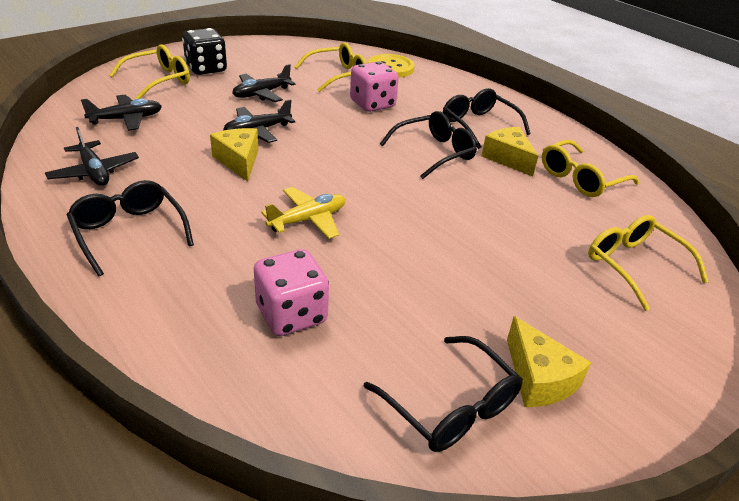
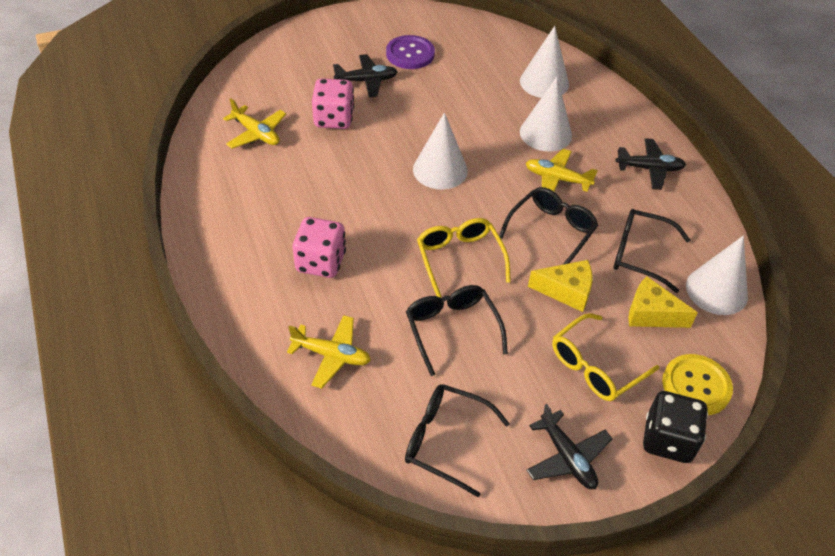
black plane: 4 -> 3
purple button: 0 -> 1
white cone: 0 -> 4
yellow cheese: 3 -> 2
yellow glasses: 4 -> 2
yellow plane: 1 -> 3

